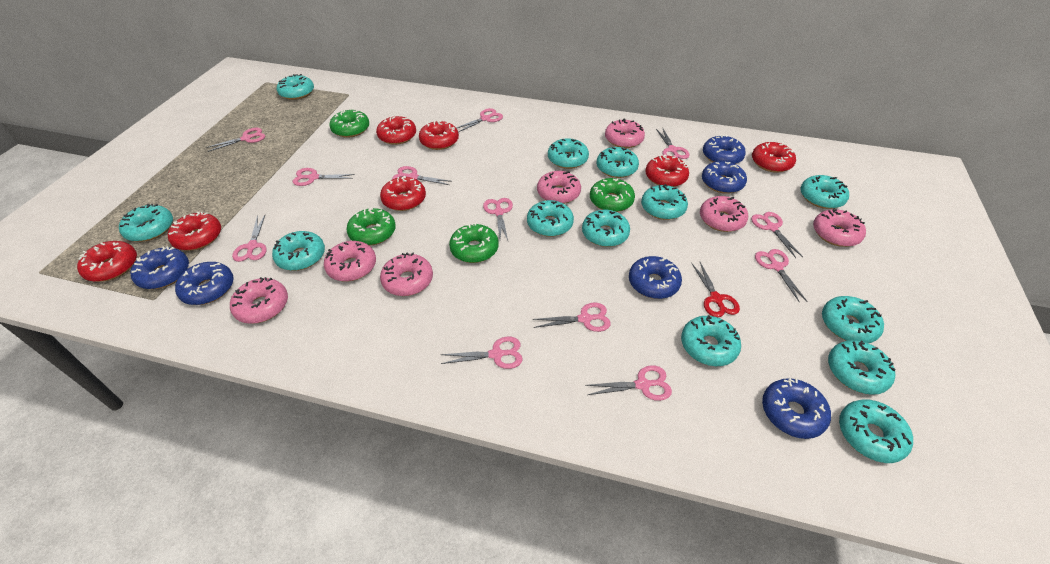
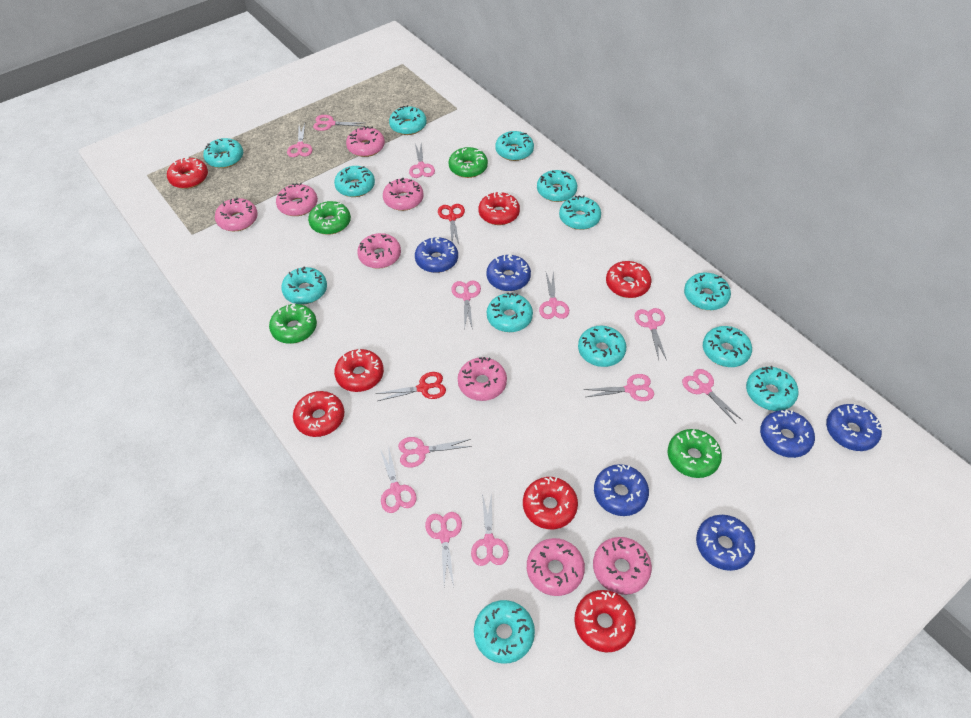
pink donut: 7 -> 8
red scissors: 1 -> 2

